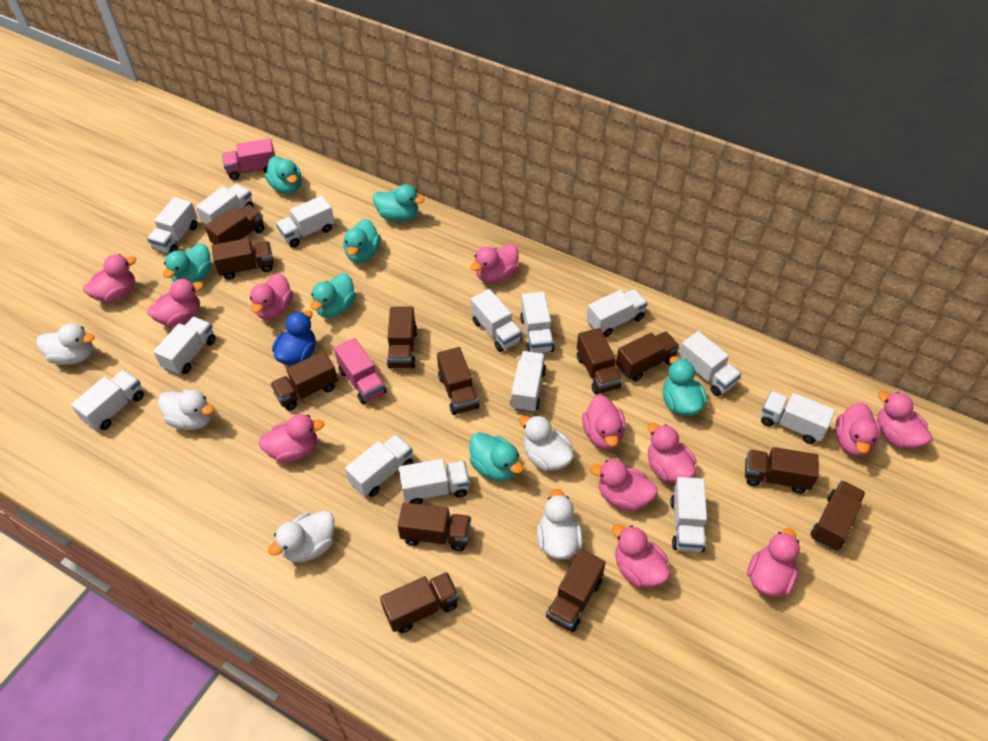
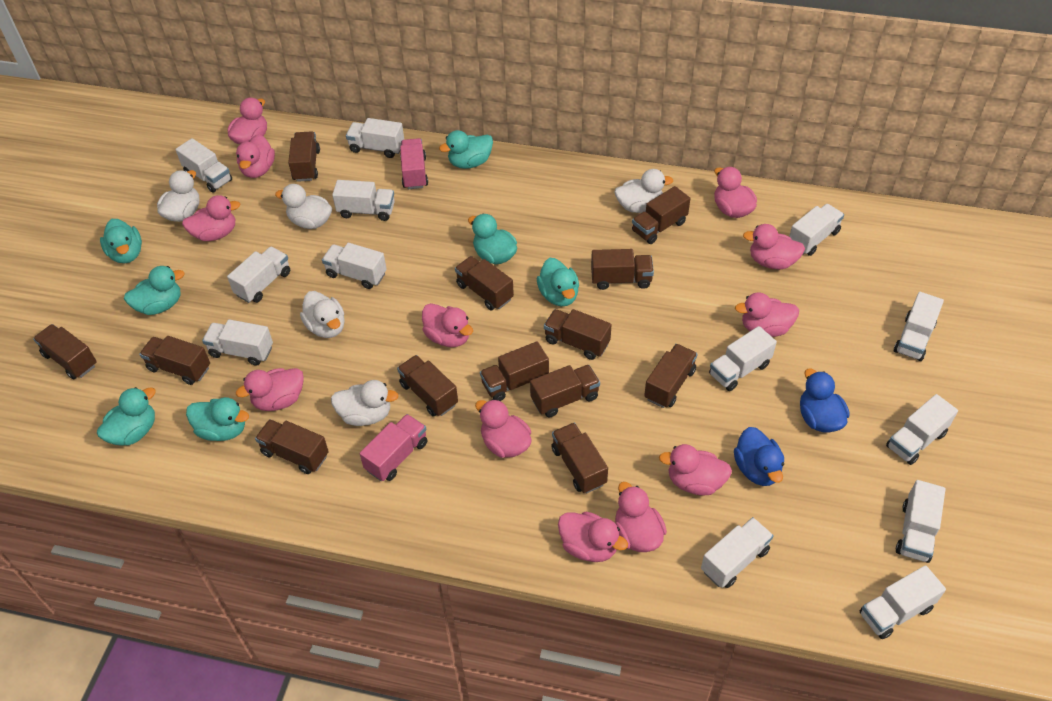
blue duck: 1 -> 2
brown truck: 12 -> 13
white truck: 14 -> 13

